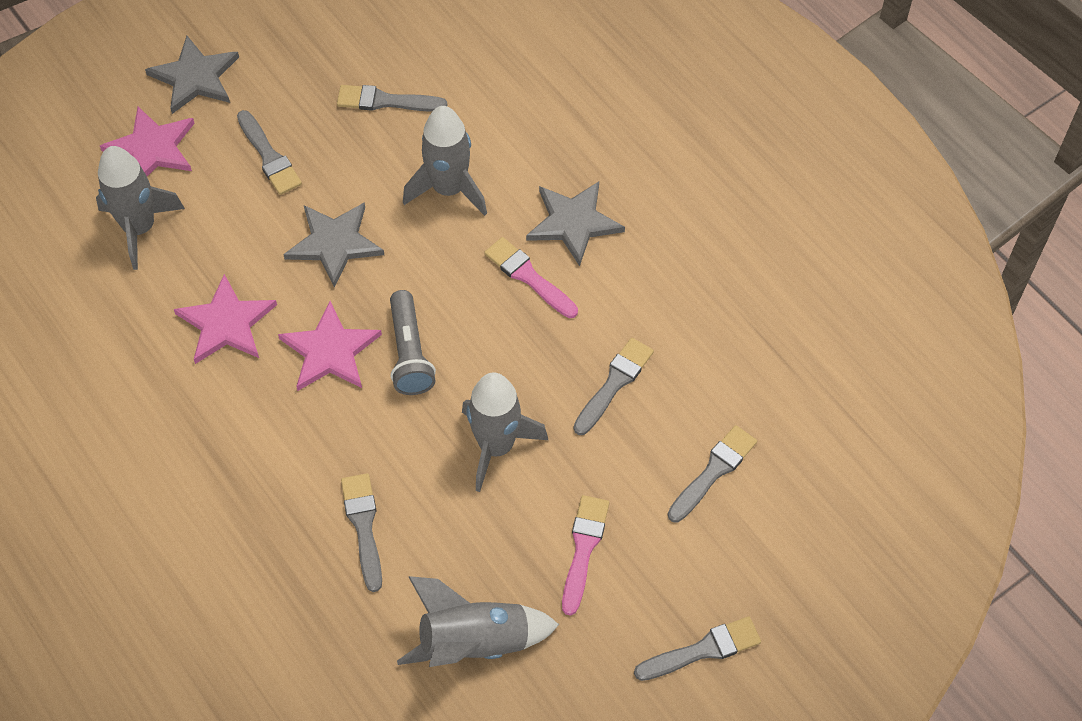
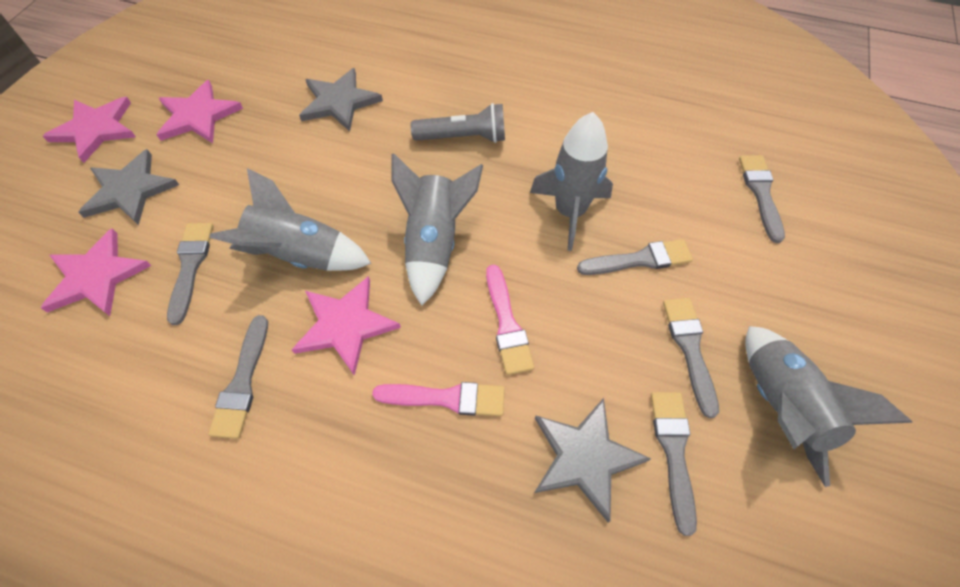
pink star: 3 -> 4

